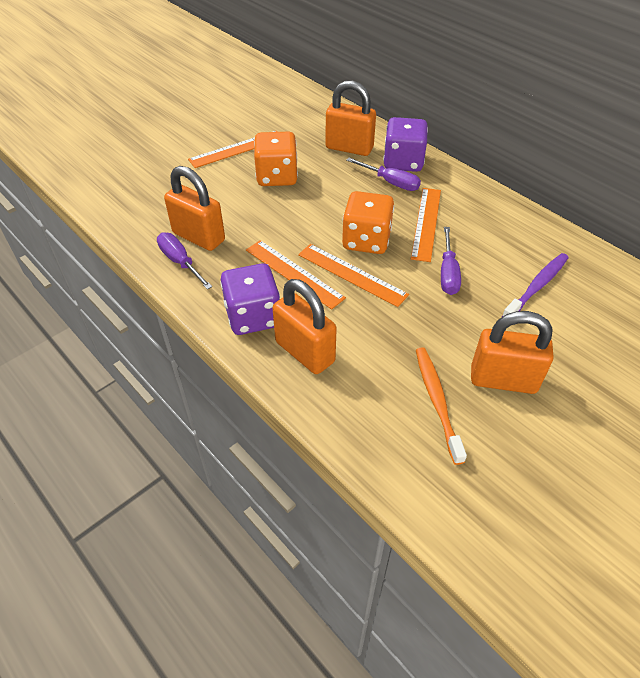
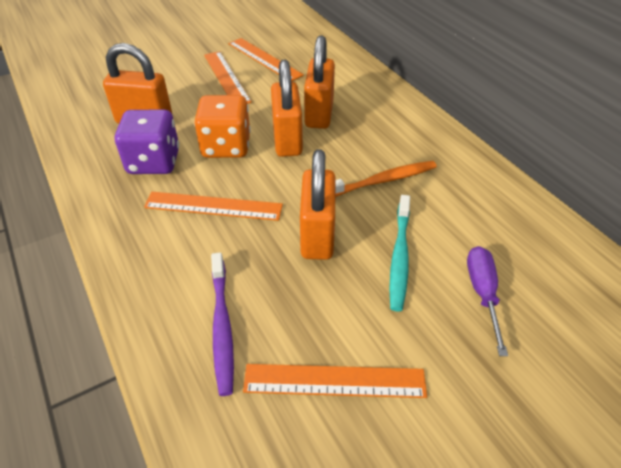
orange dice: 2 -> 1
purple dice: 2 -> 1
purple screwdriver: 3 -> 1
turquoise toothbrush: 0 -> 1

